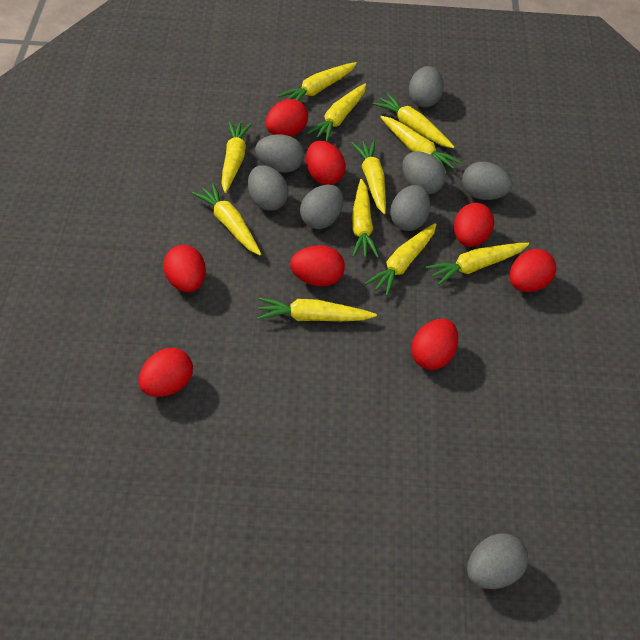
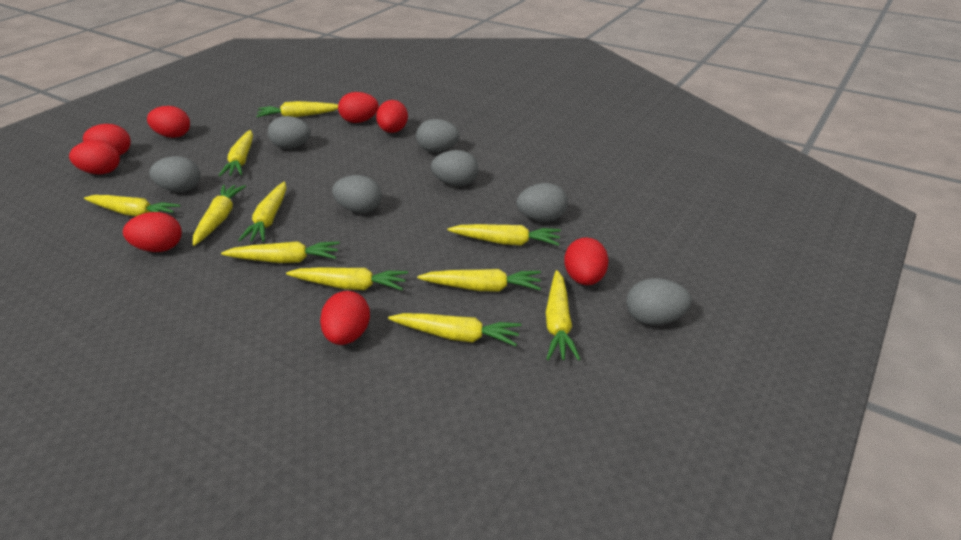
grey egg: 8 -> 7

